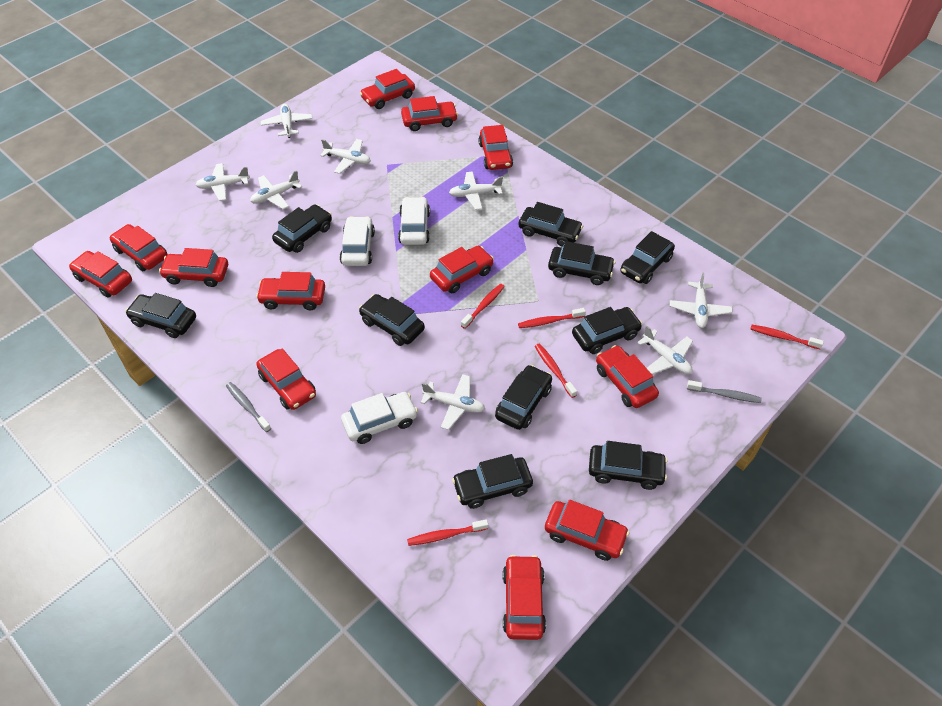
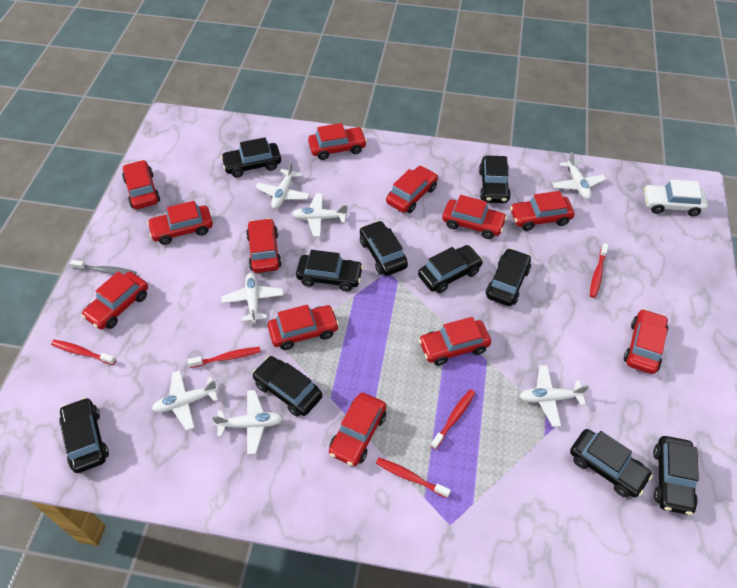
grey toothbrush: 2 -> 1
white car: 3 -> 1
white plane: 8 -> 7

